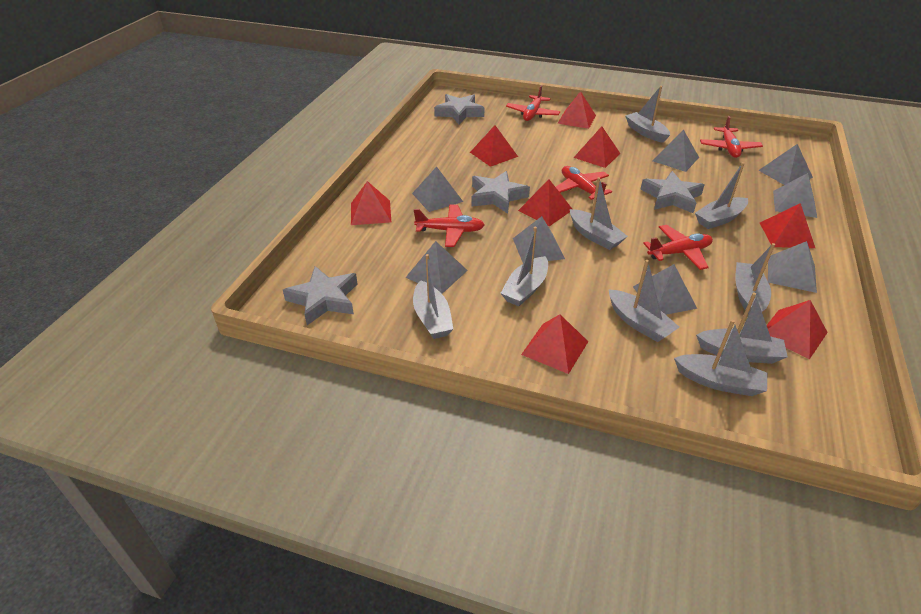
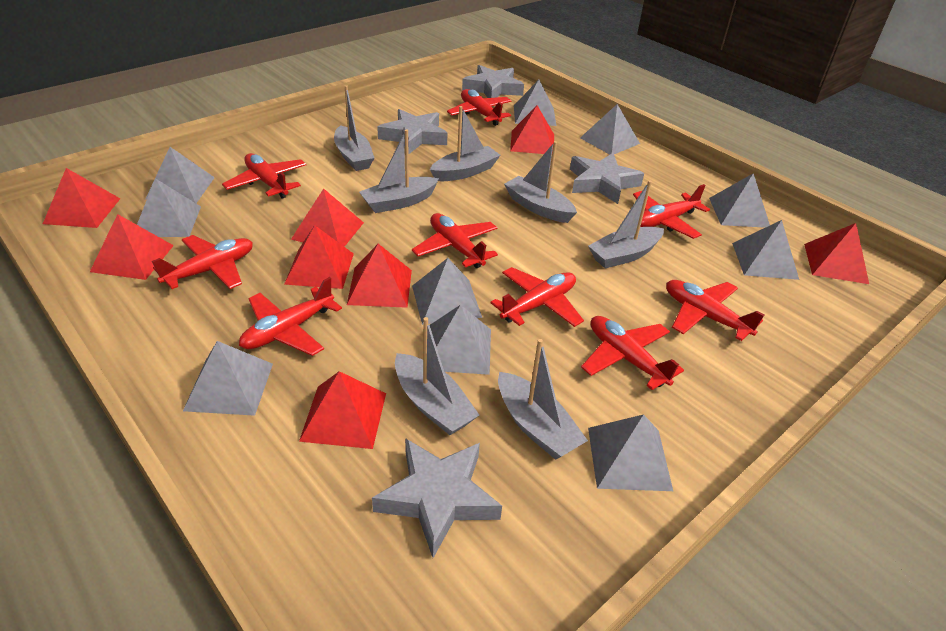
grey boat: 9 -> 7
grey pyramid: 8 -> 10
red plane: 5 -> 9

